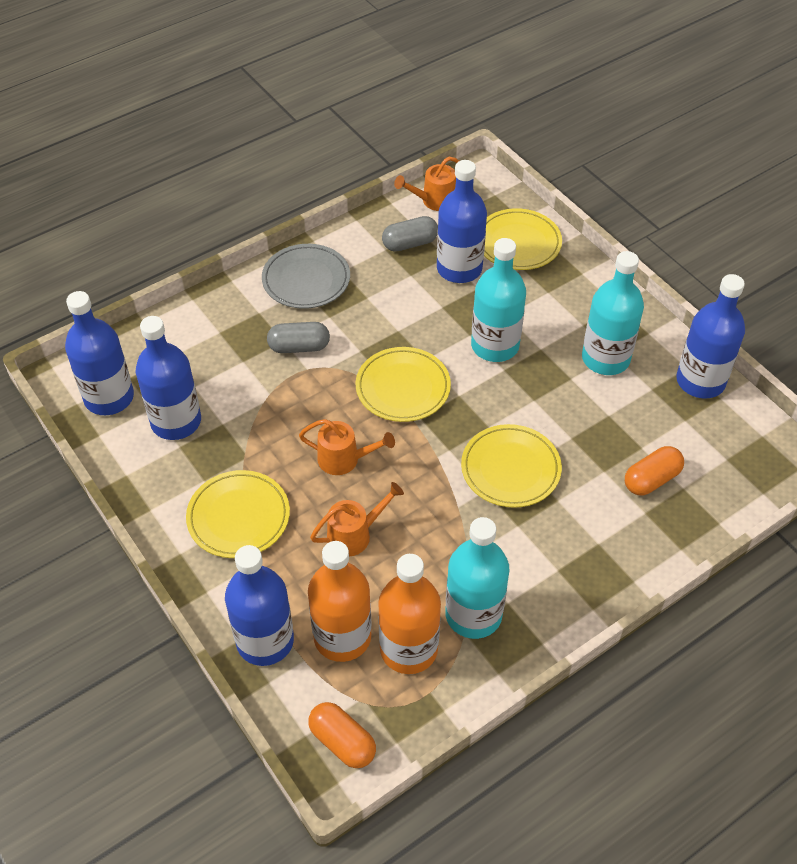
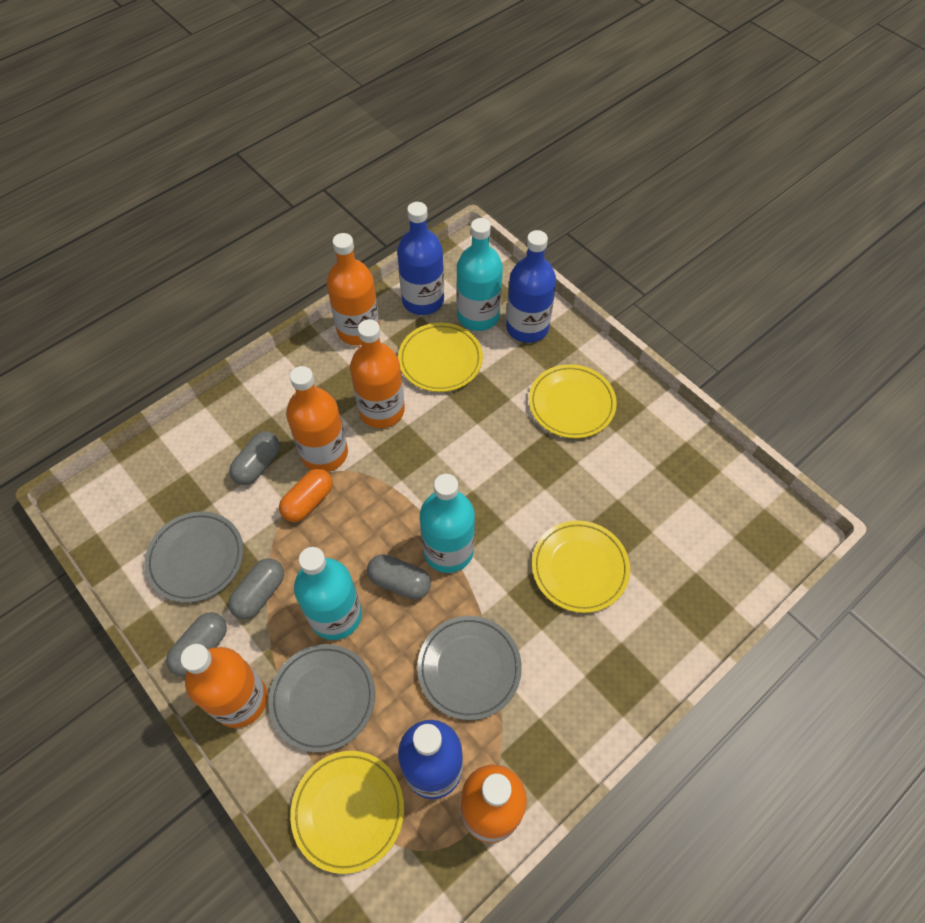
blue bottle: 5 -> 3
grey capsule: 2 -> 4
grey plate: 1 -> 3
orange bottle: 2 -> 5
orange capsule: 2 -> 1
orange watering can: 3 -> 0

